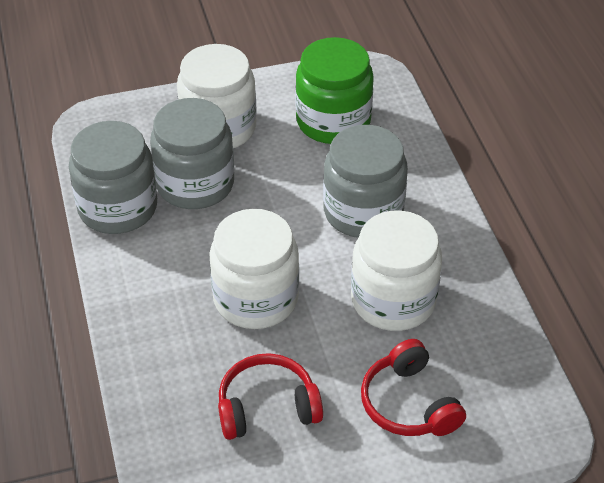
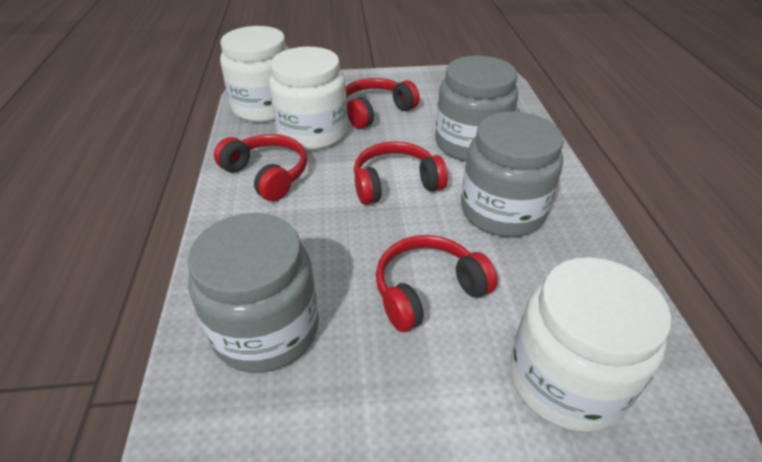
green jar: 1 -> 0
red headphones: 2 -> 4

